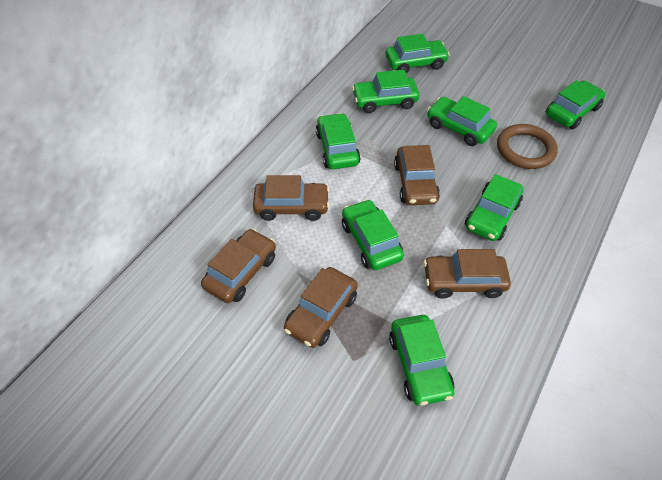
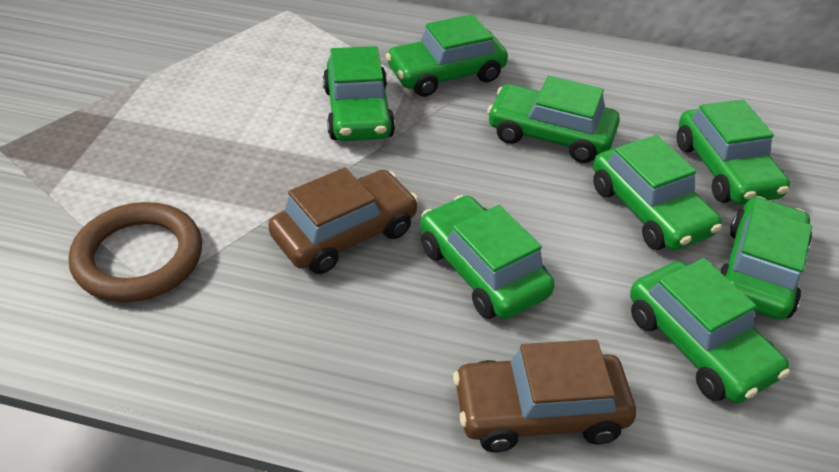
brown car: 5 -> 2

